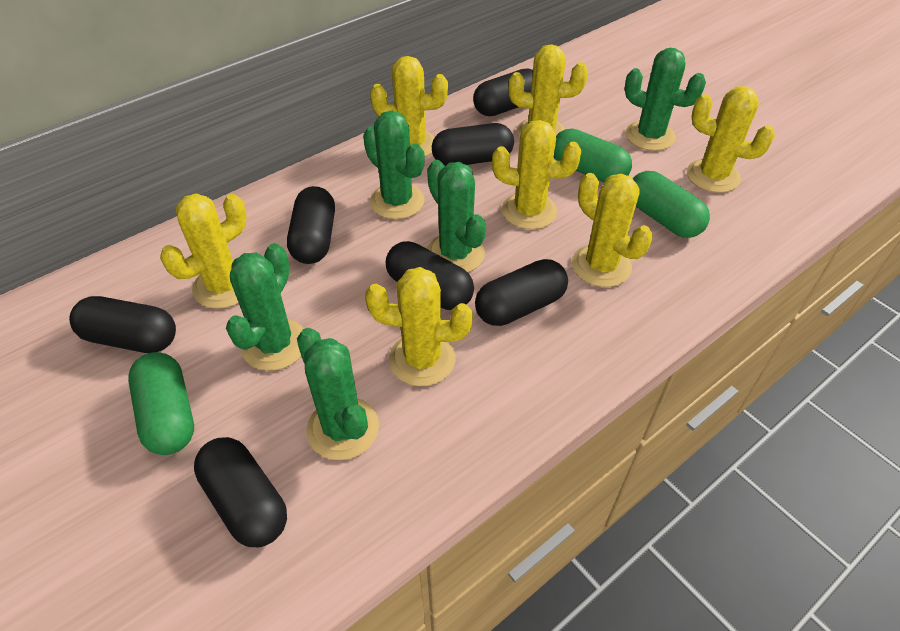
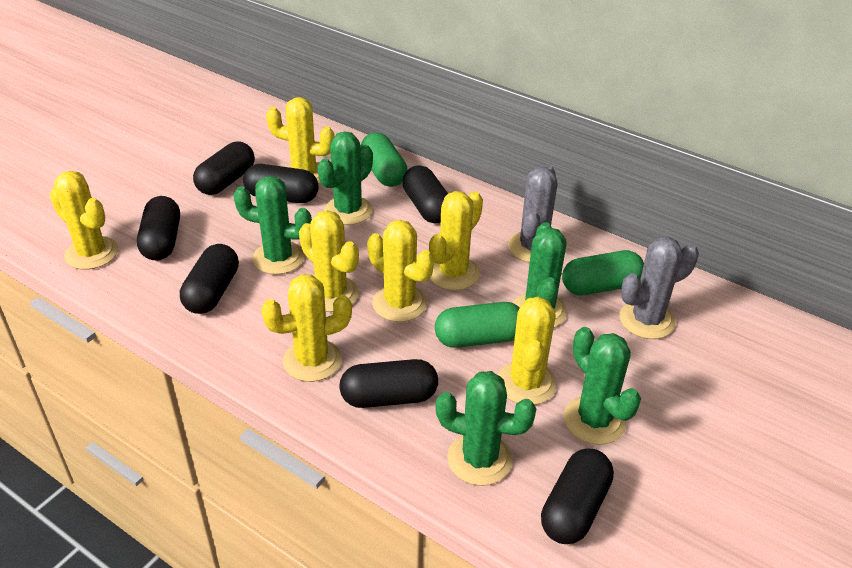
grey cactus: 0 -> 2

